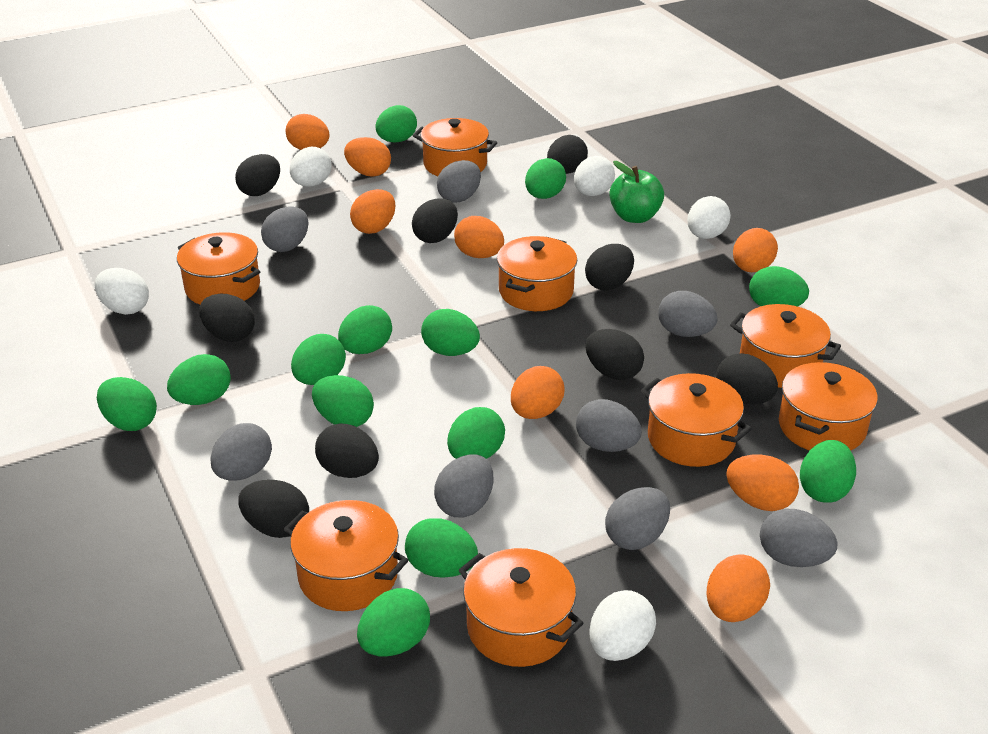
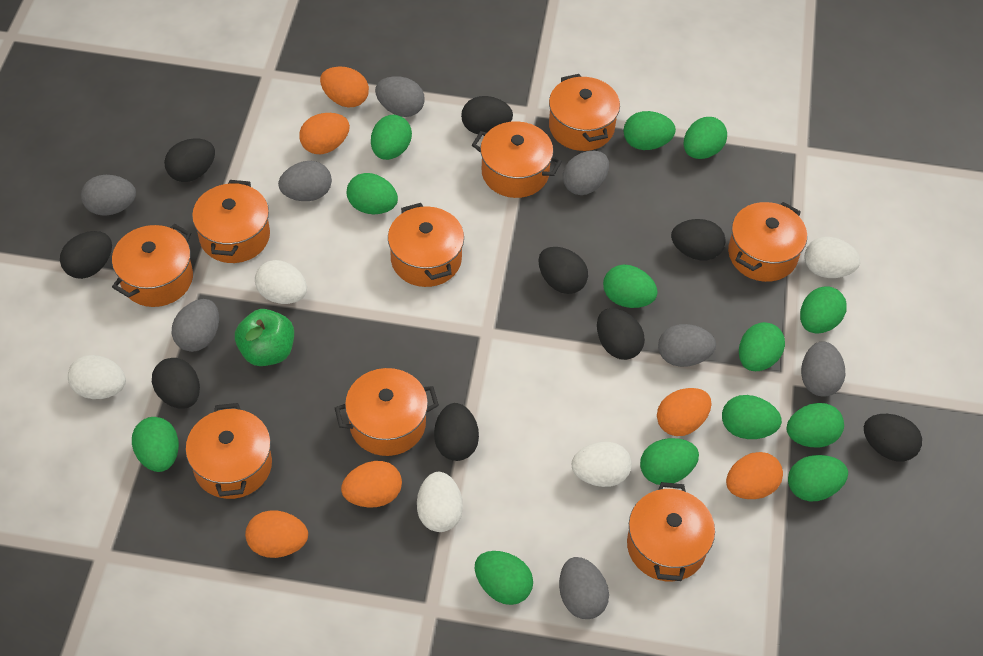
orange egg: 8 -> 6
orange pot: 8 -> 9

